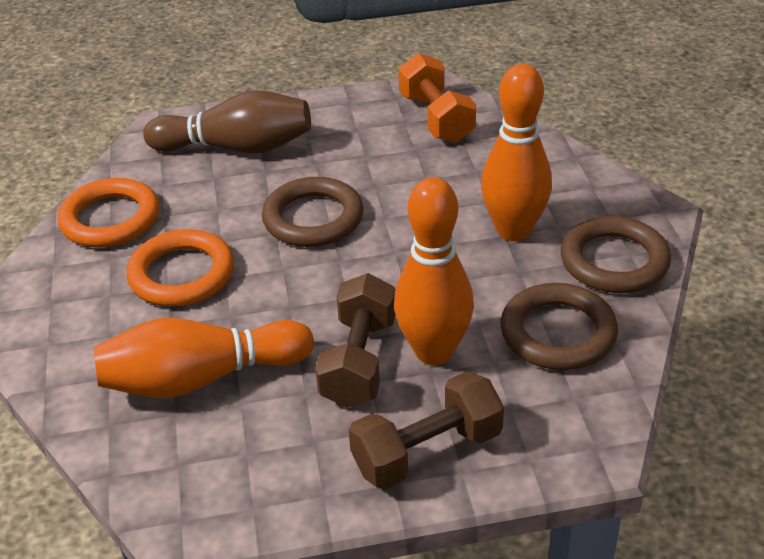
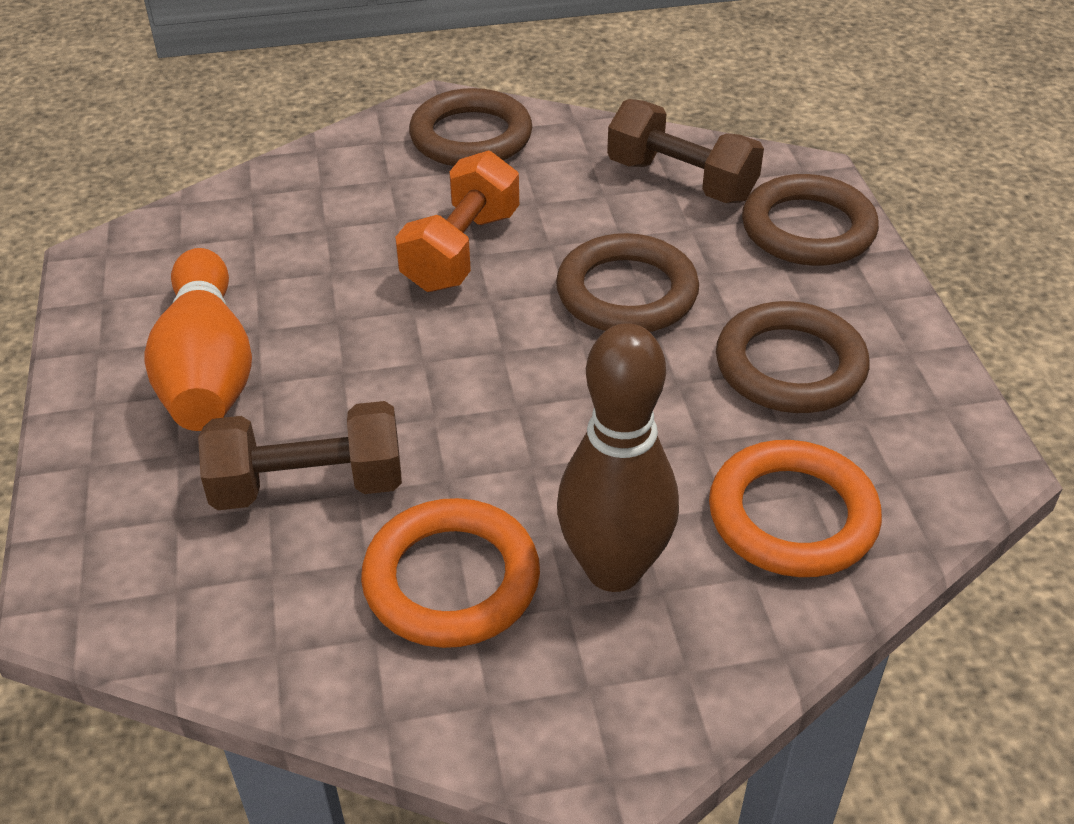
brown ring: 3 -> 4
orange bowling pin: 3 -> 1

